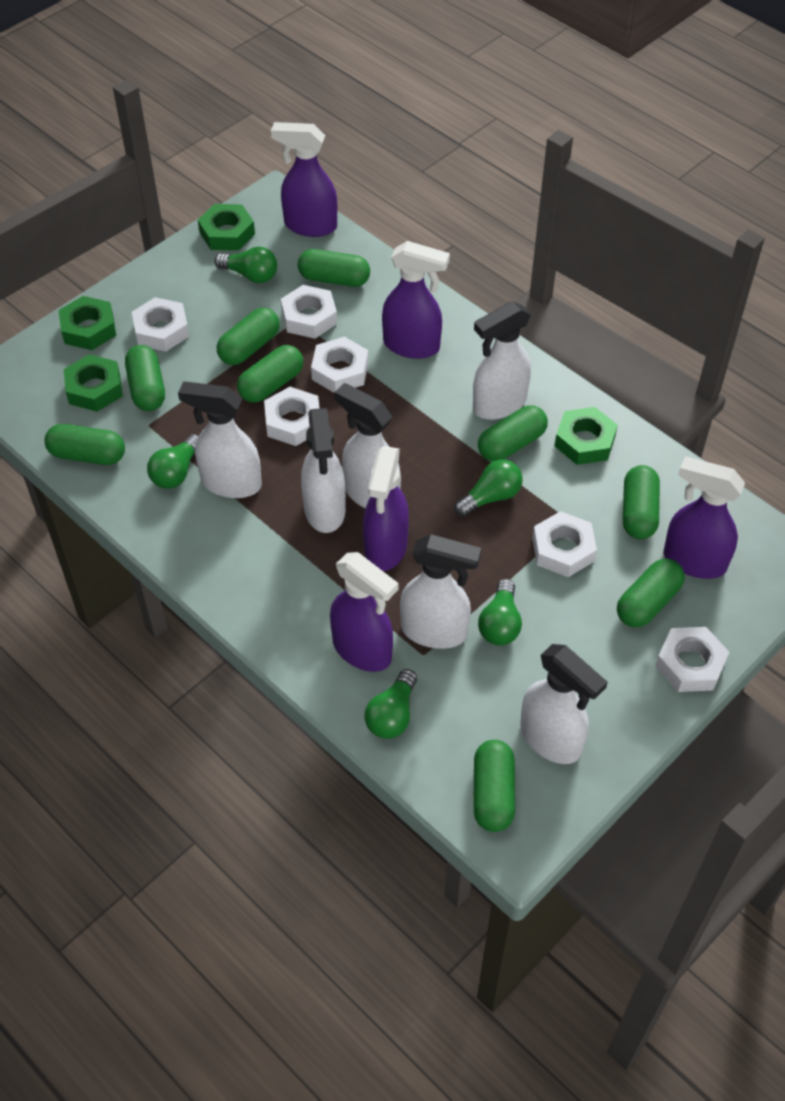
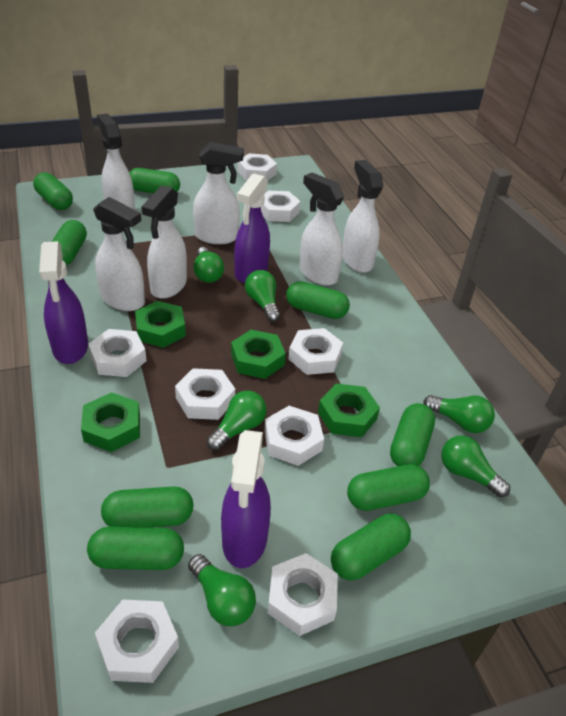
green light bulb: 5 -> 6
purple spray bottle: 5 -> 3
white nut: 6 -> 8

